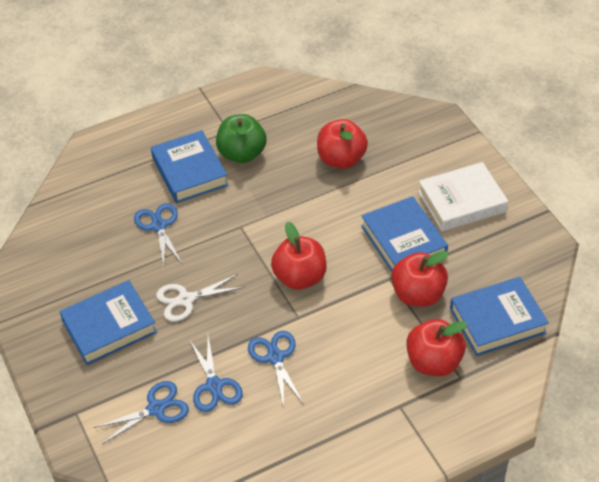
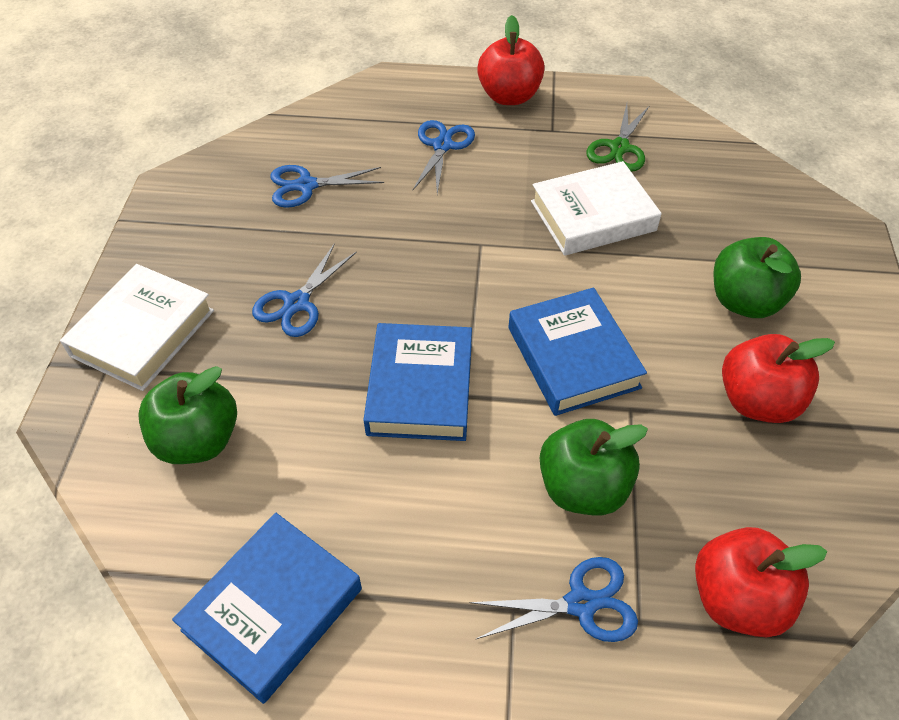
blue book: 4 -> 3
green apple: 1 -> 3
green scissors: 0 -> 1
red apple: 4 -> 3
white book: 1 -> 2
white scissors: 1 -> 0

